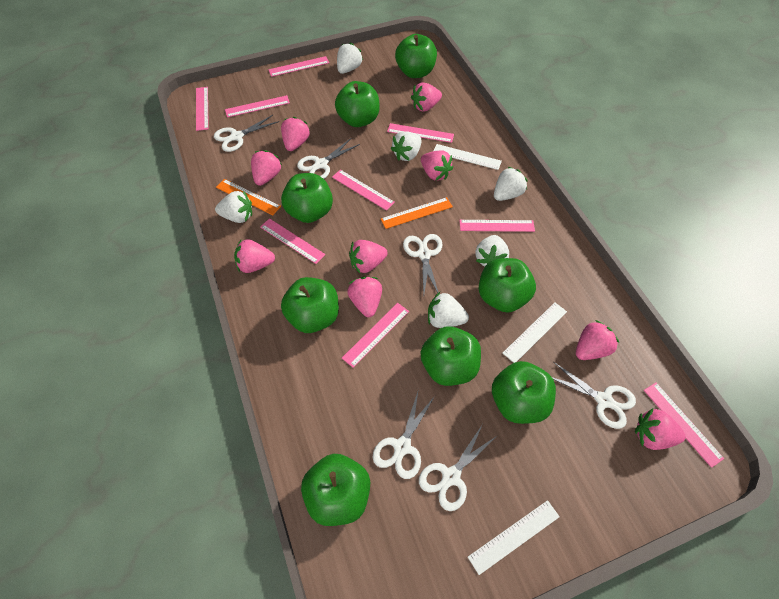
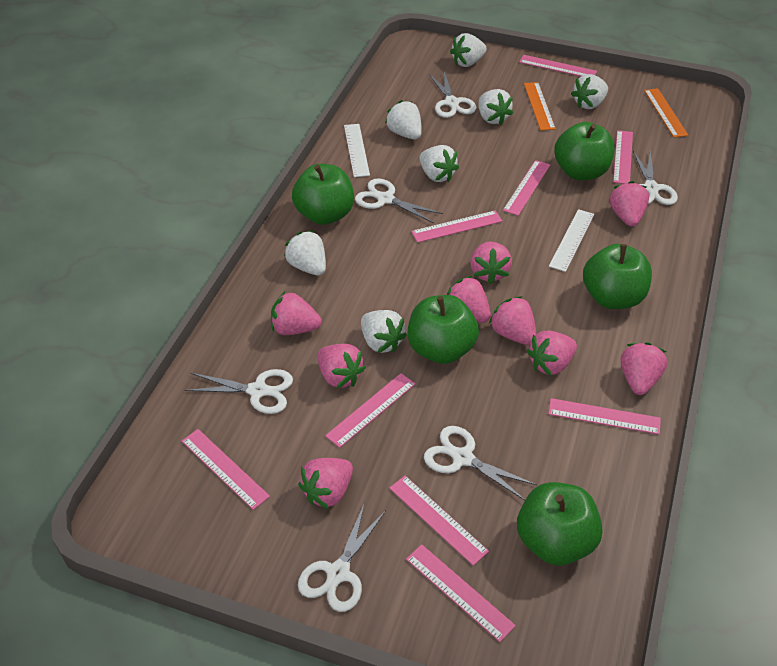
green apple: 8 -> 5
white ruler: 3 -> 2
white strawberry: 6 -> 7

